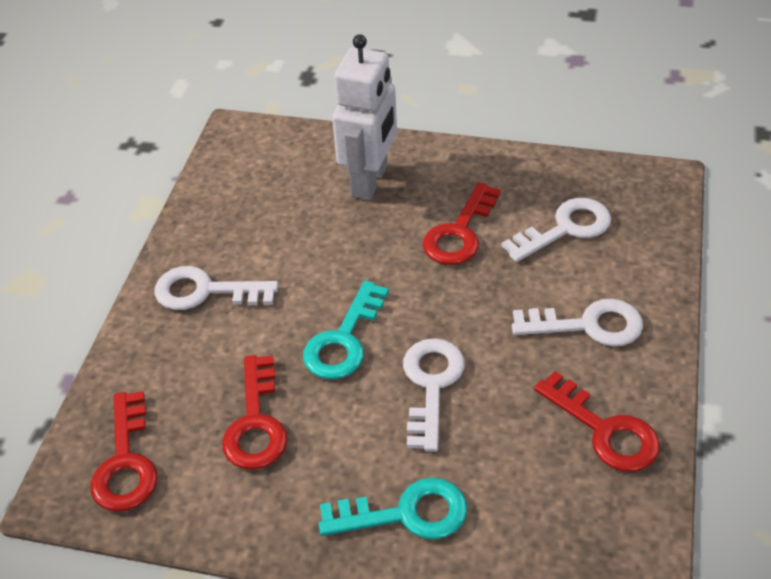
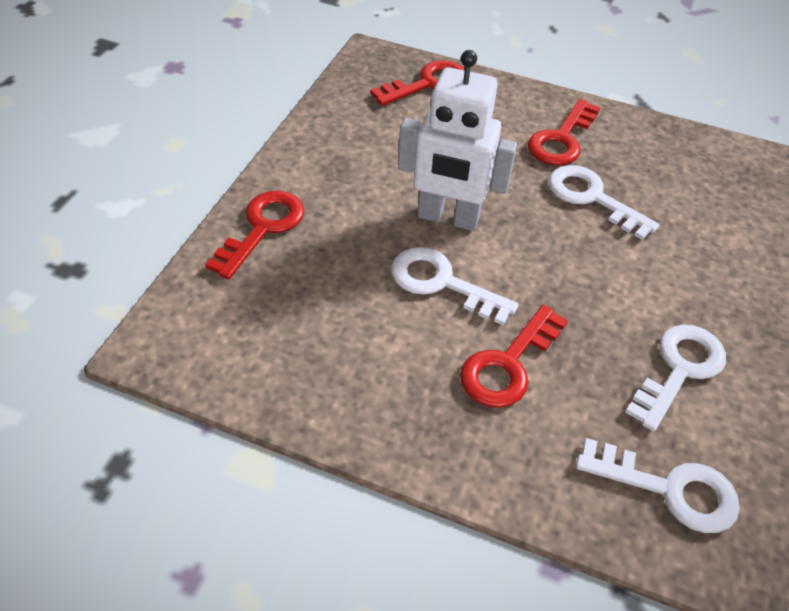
turquoise key: 2 -> 0

